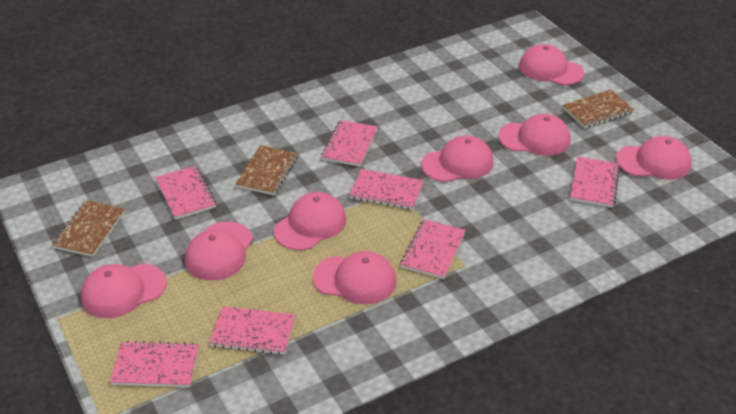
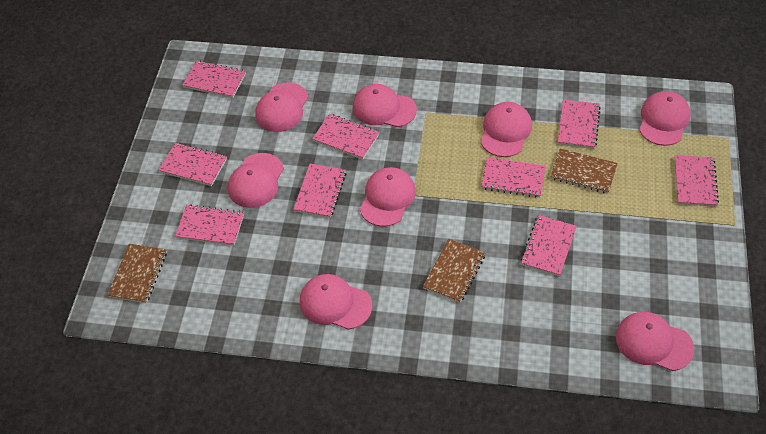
pink notebook: 7 -> 9

